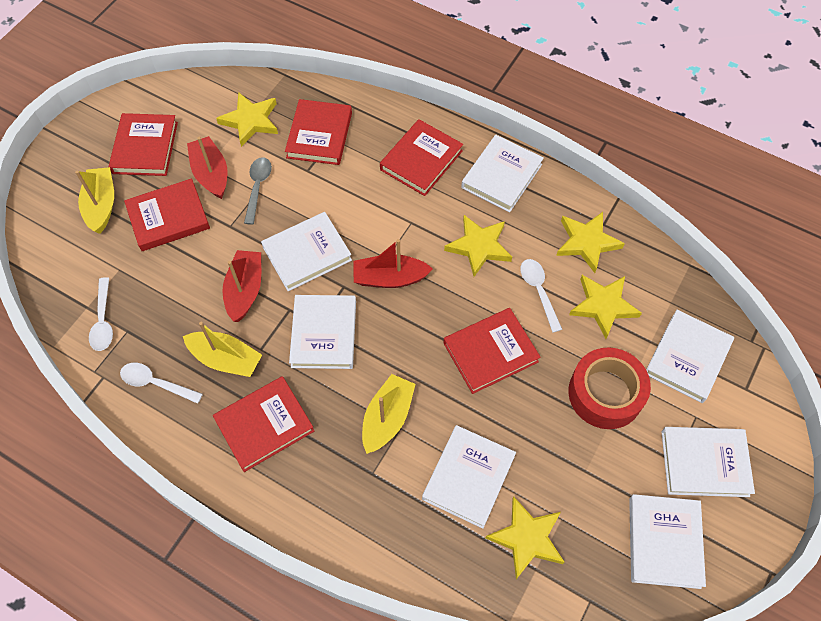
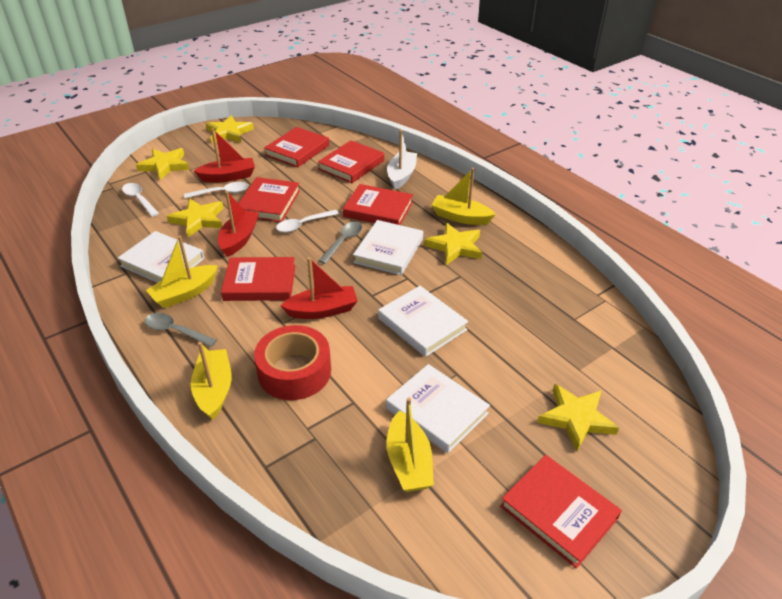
grey spoon: 1 -> 2
white boat: 0 -> 1
white book: 7 -> 4
yellow boat: 3 -> 4

